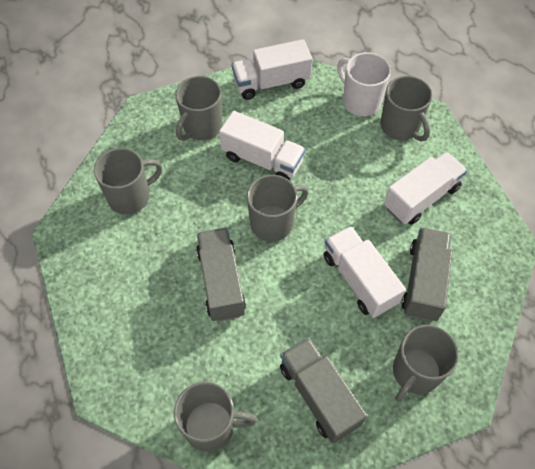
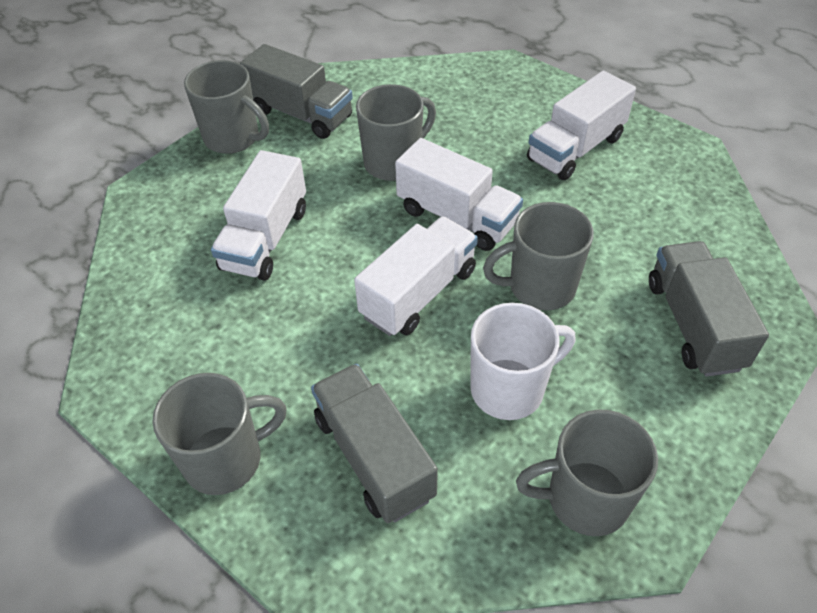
grey mug: 6 -> 5

